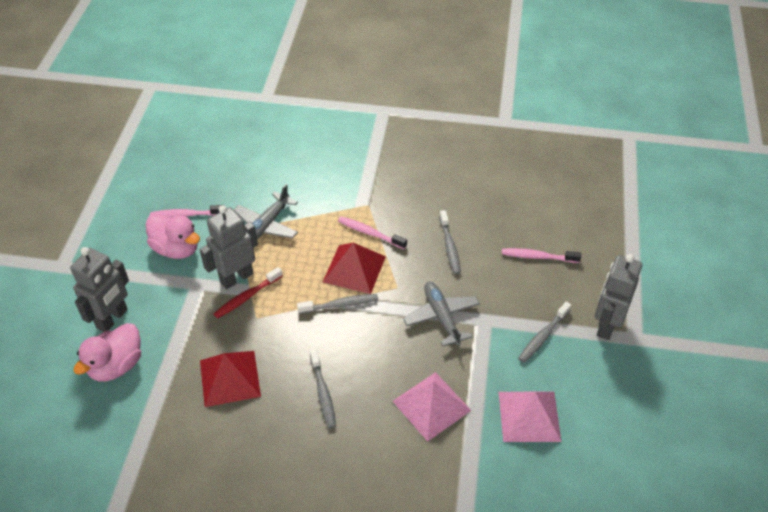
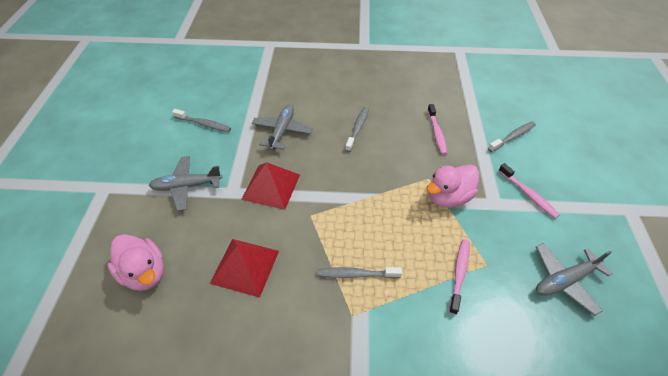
grey plane: 2 -> 3
grey robot: 3 -> 0
pink pyramid: 2 -> 0
red toothbrush: 1 -> 0

